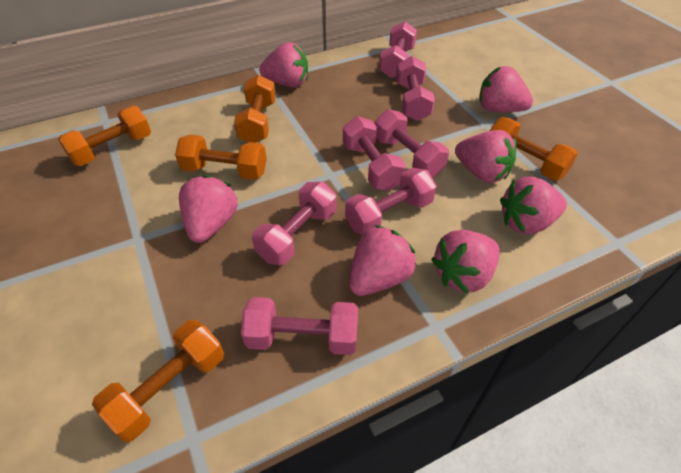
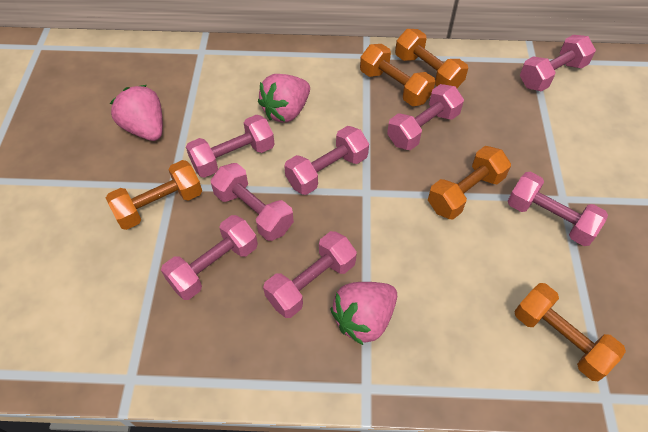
pink dumbbell: 7 -> 8
pink strawberry: 7 -> 3

